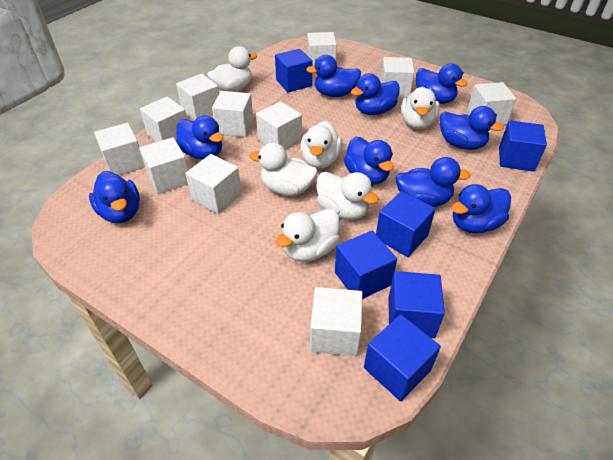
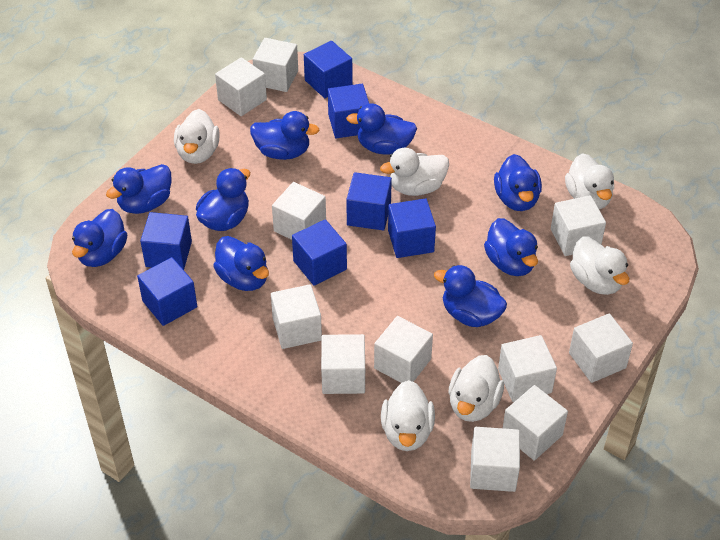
blue cube: 6 -> 7

